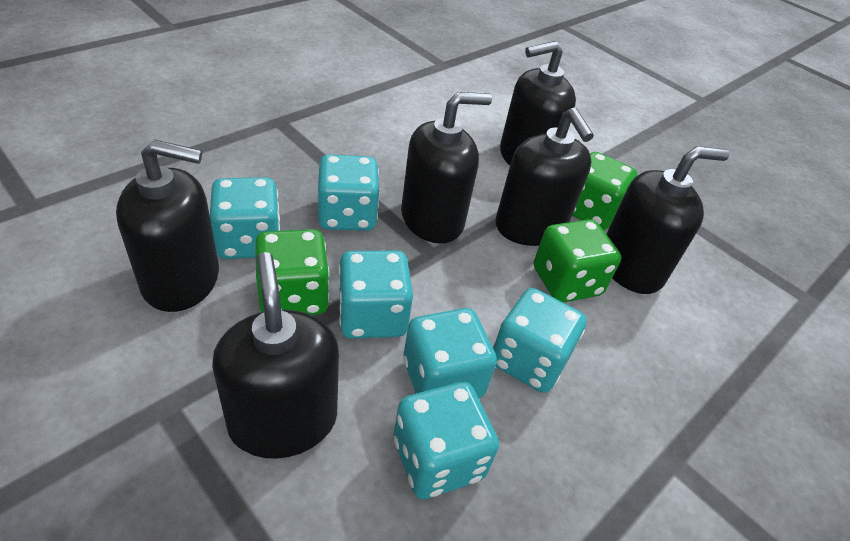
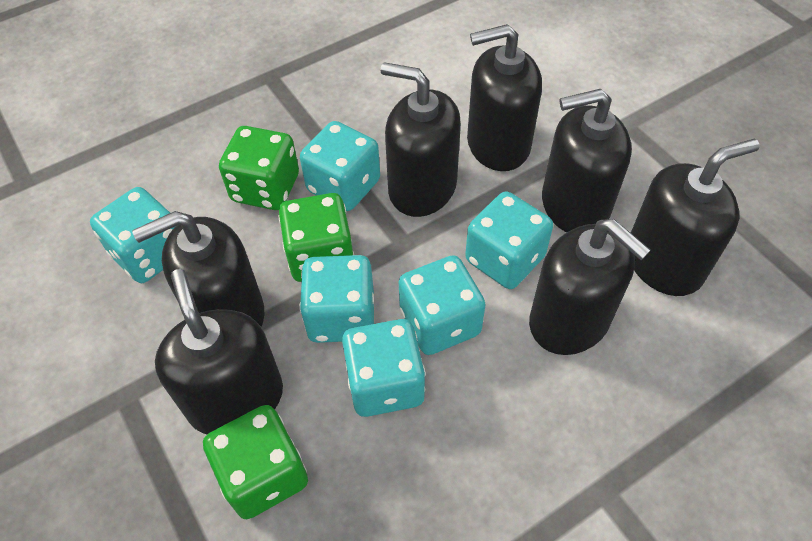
black soap dispenser: 6 -> 7

